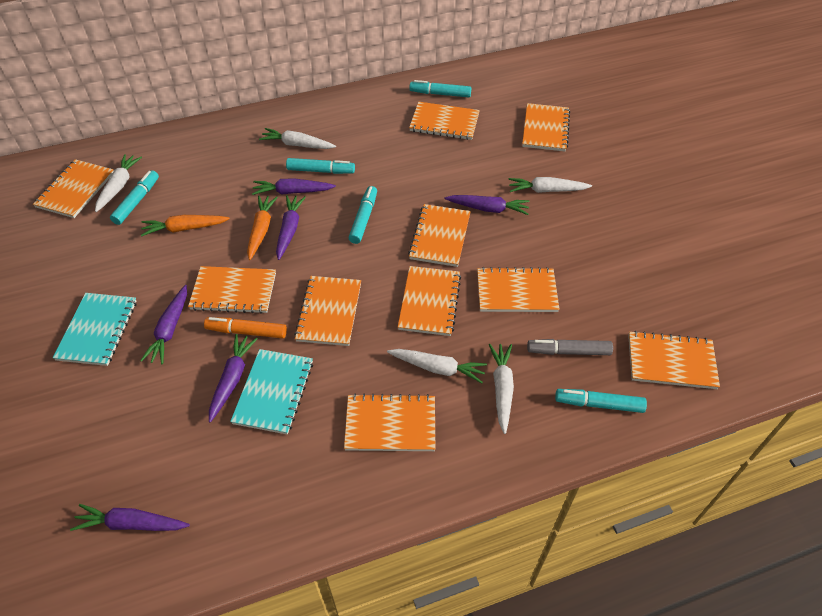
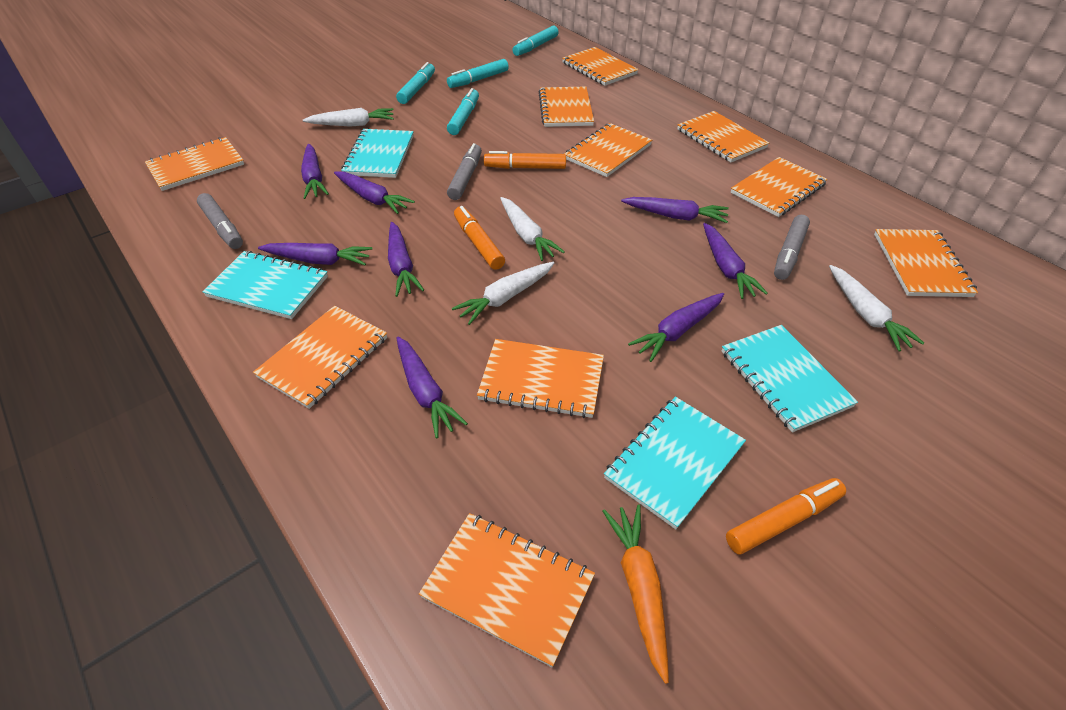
grey marker: 1 -> 3
orange carrot: 2 -> 1
orange marker: 1 -> 3
purple carrot: 6 -> 8
turquoise marker: 5 -> 4
turquoise notebook: 2 -> 4
white carrot: 5 -> 4

